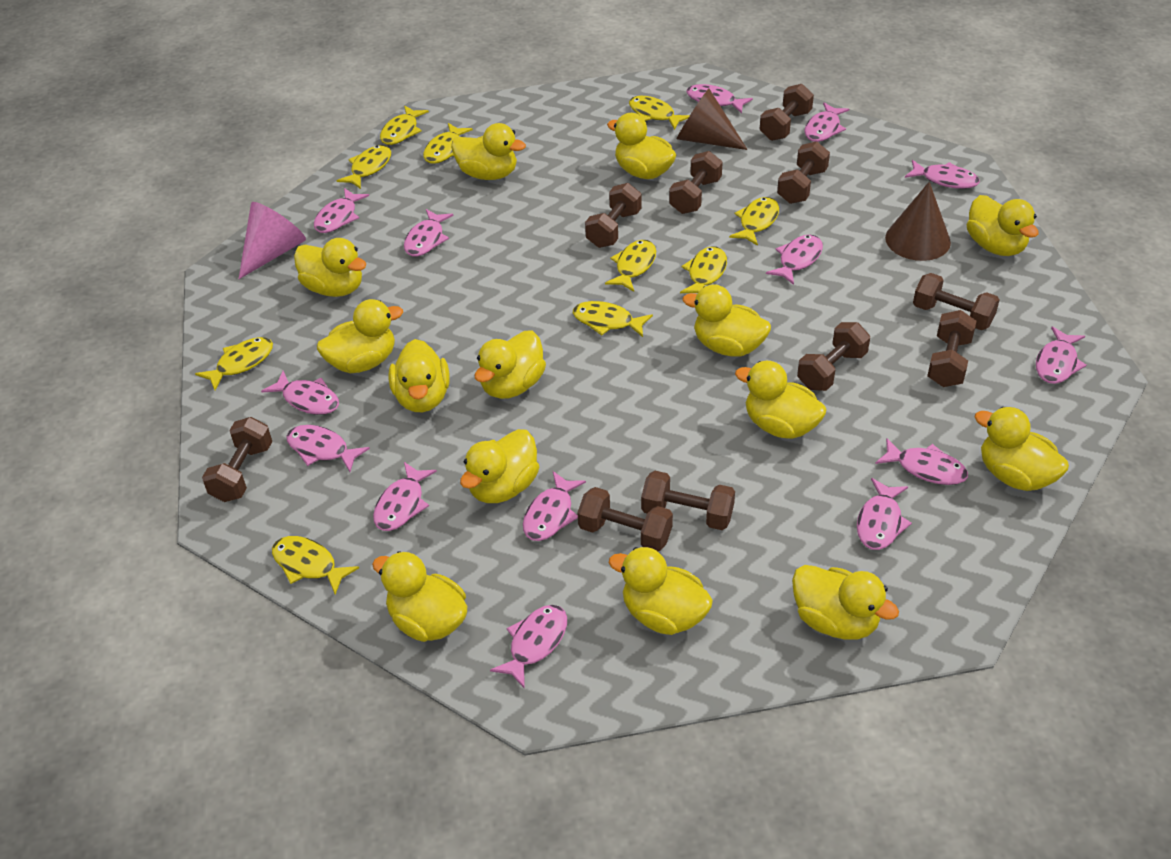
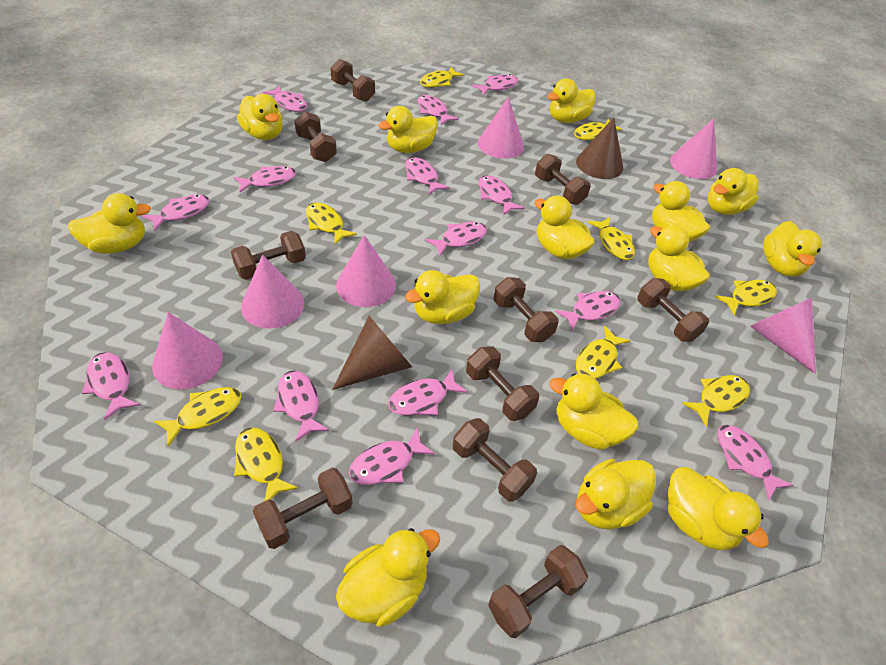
pink cone: 1 -> 6
yellow fish: 10 -> 9

